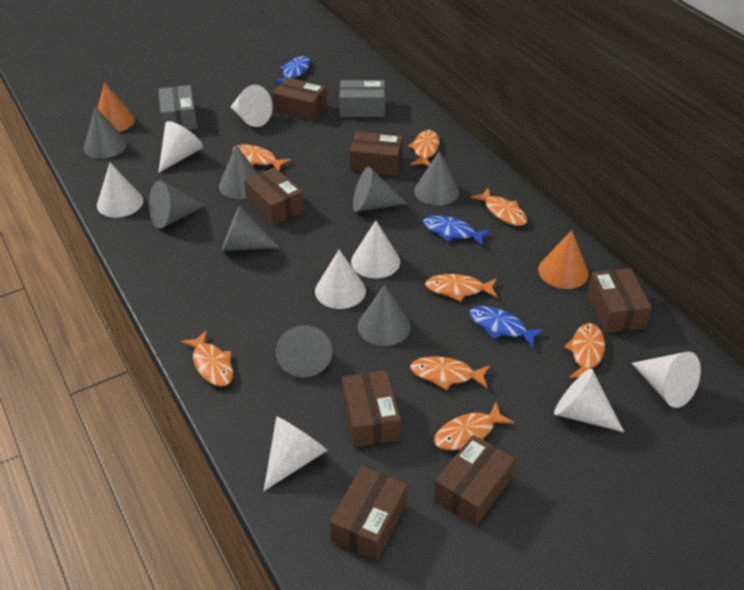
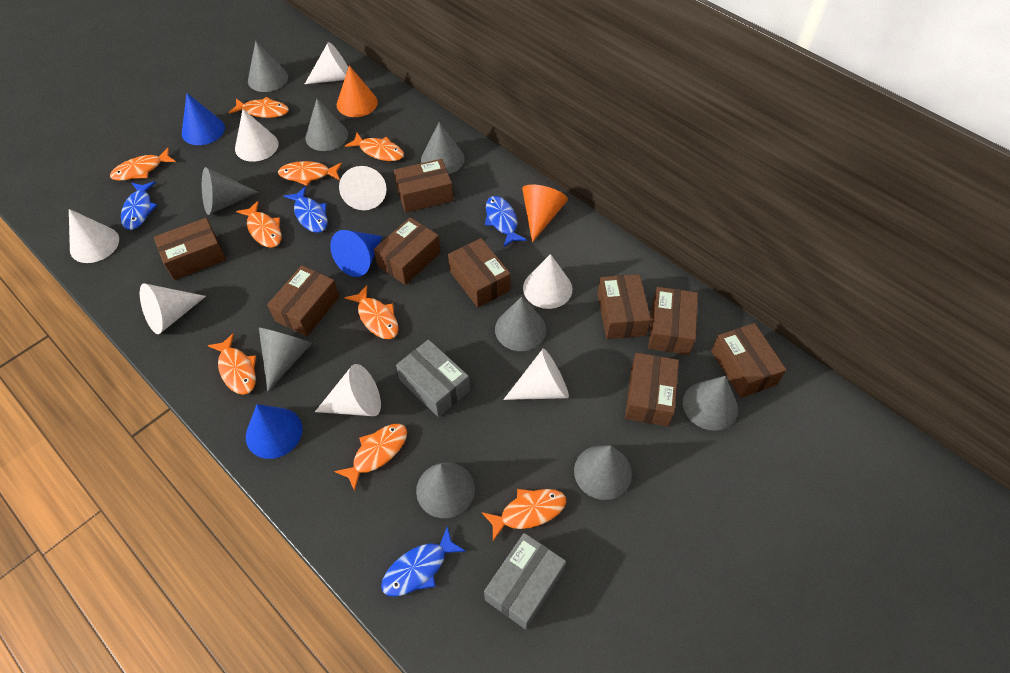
blue cone: 0 -> 3
blue fish: 3 -> 4
brown box: 7 -> 9
grey cone: 8 -> 9
orange fish: 8 -> 9

